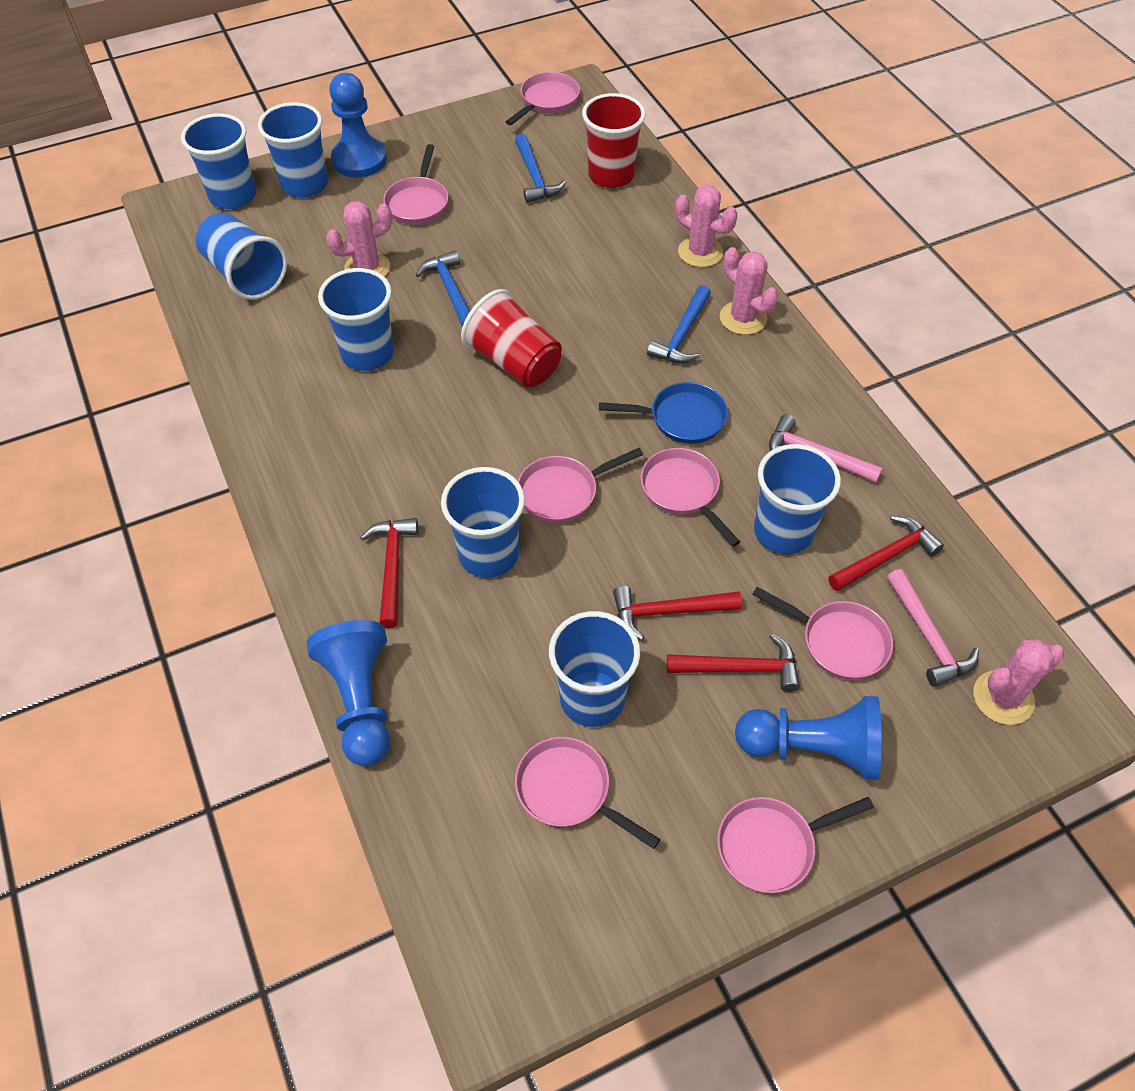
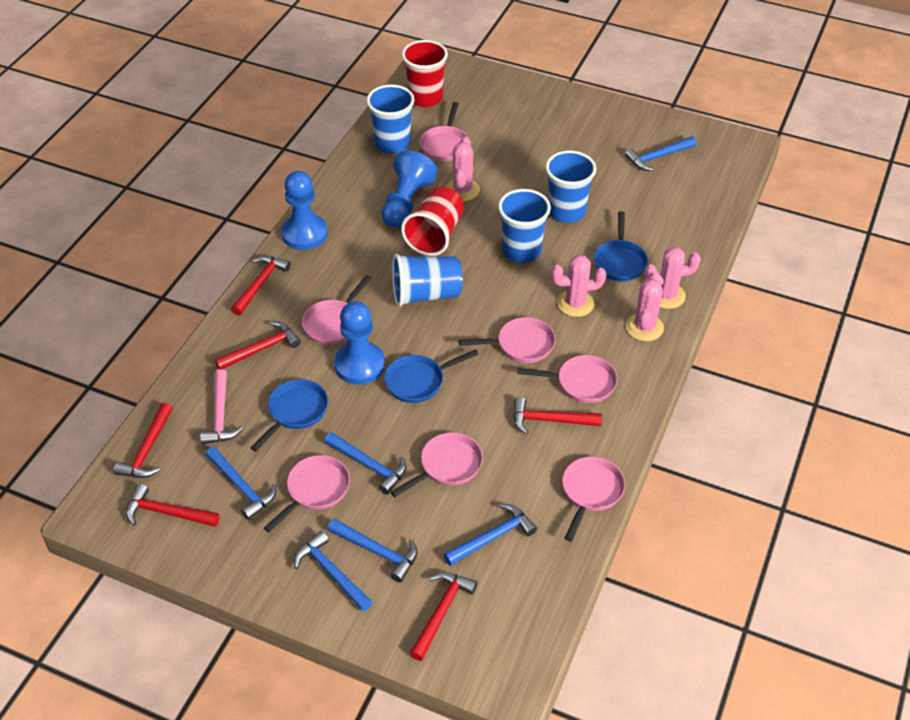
blue cup: 7 -> 4
blue hammer: 3 -> 6
blue pan: 1 -> 3
pink hammer: 2 -> 1
red hammer: 4 -> 6

